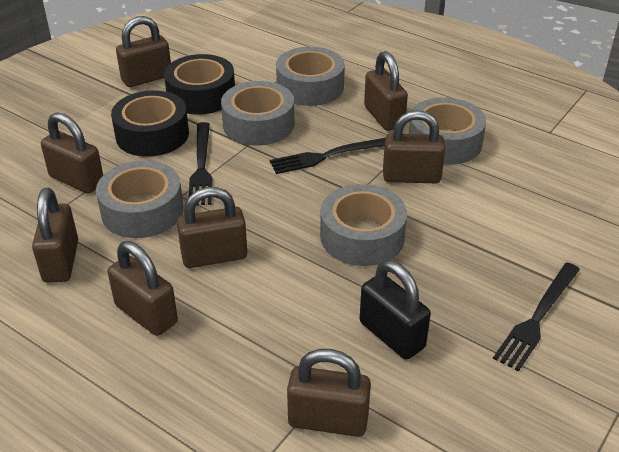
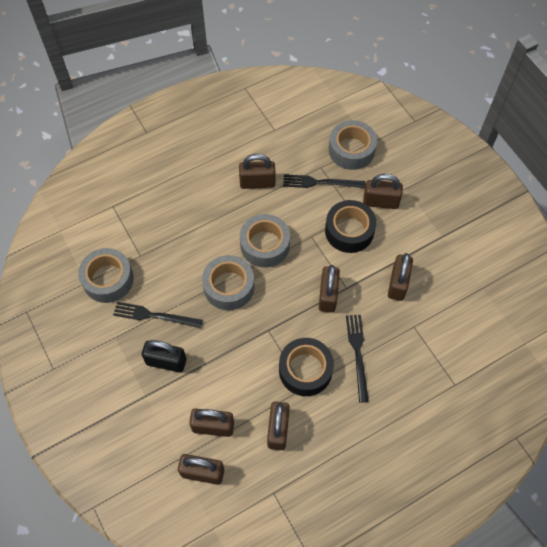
brown padlock: 8 -> 7
grey tape: 5 -> 4

